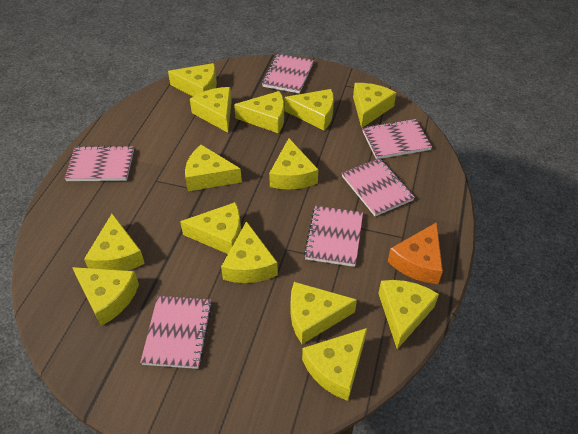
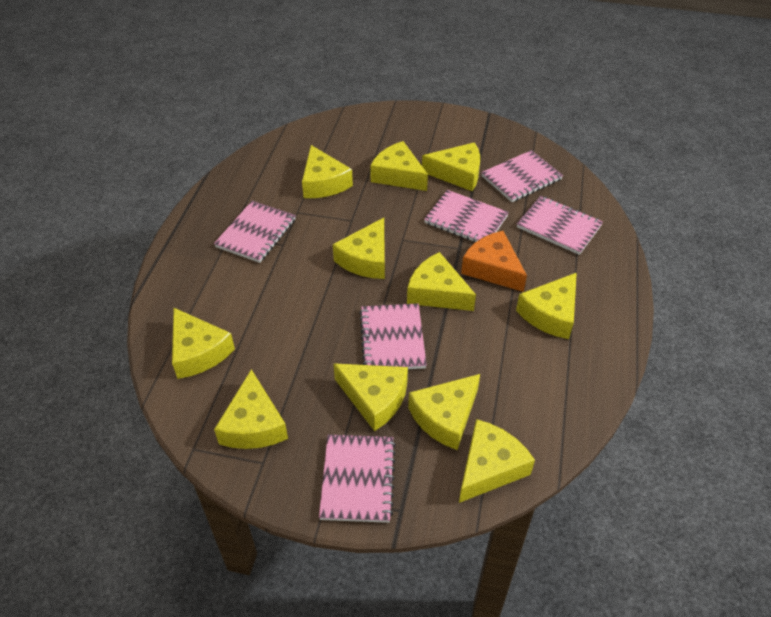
yellow cheese: 14 -> 11

